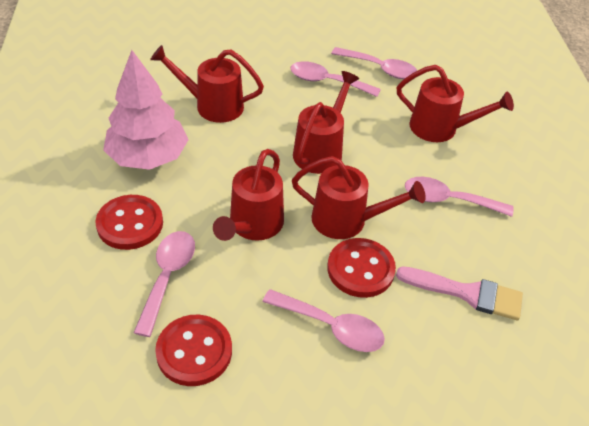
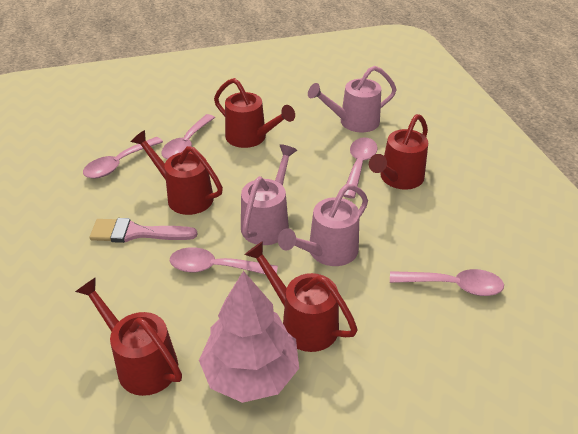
pink watering can: 0 -> 3
red button: 3 -> 0

